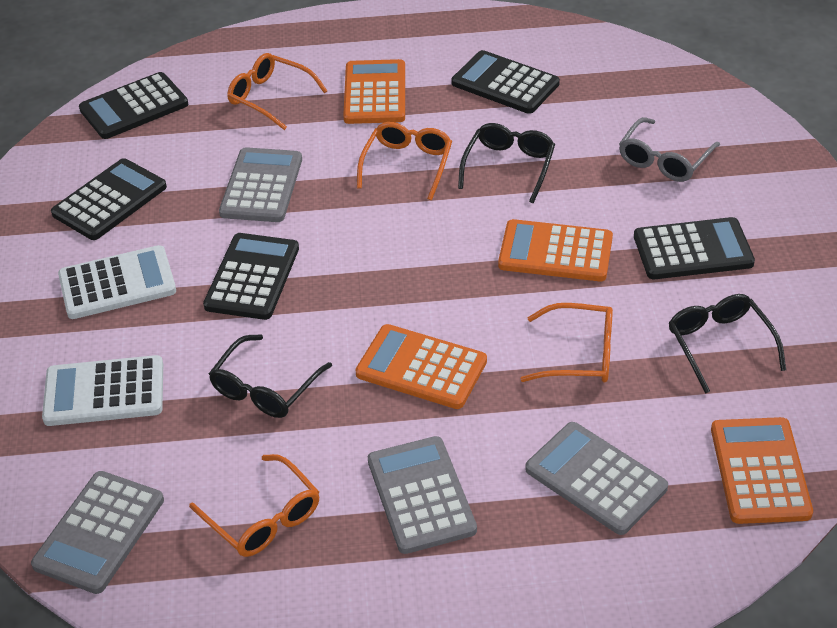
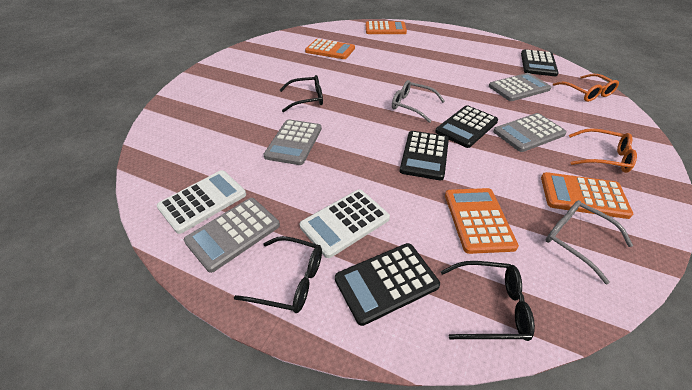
black calculator: 5 -> 4
grey glasses: 1 -> 2
orange glasses: 4 -> 2

